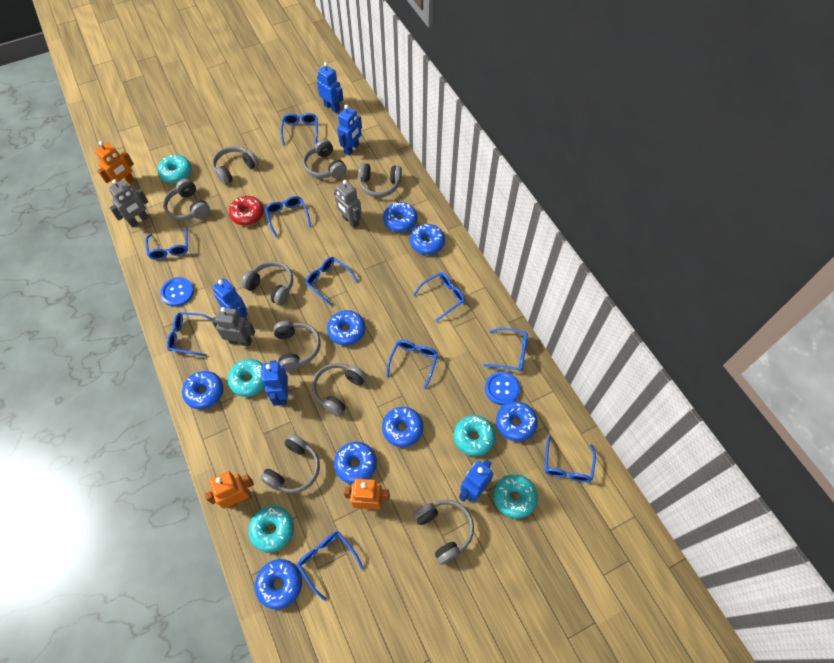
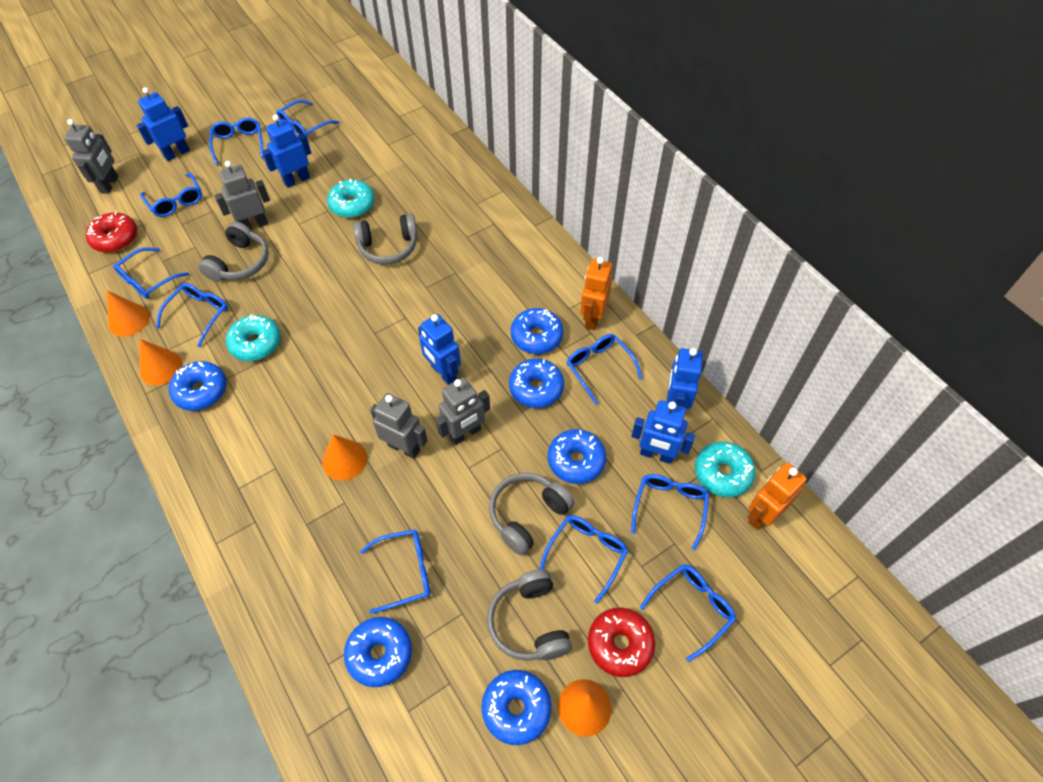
blue button: 2 -> 0
blue donut: 8 -> 6
grey headphones: 9 -> 4
grey robot: 3 -> 4
orange cone: 0 -> 4
orange robot: 3 -> 2
red donut: 1 -> 2
turquoise donut: 5 -> 3

